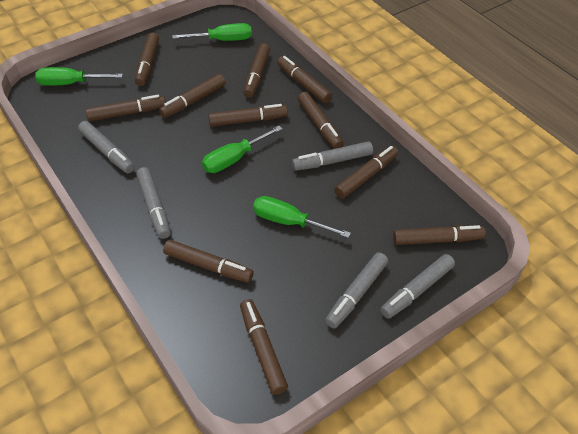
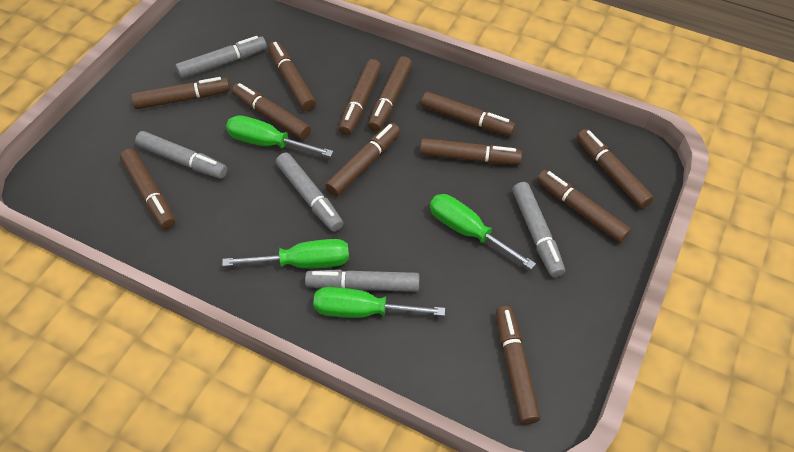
brown marker: 11 -> 12

